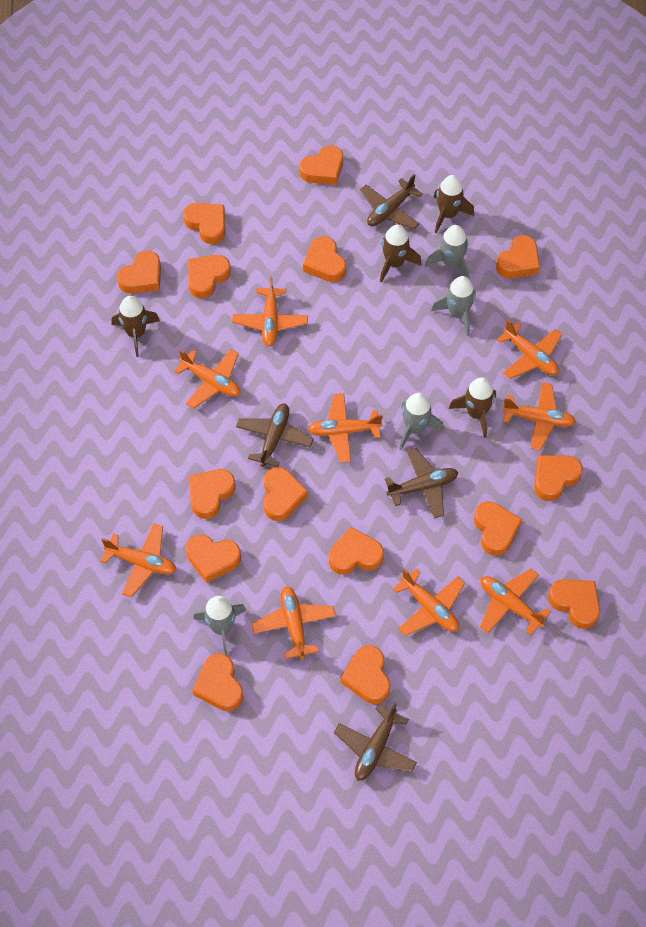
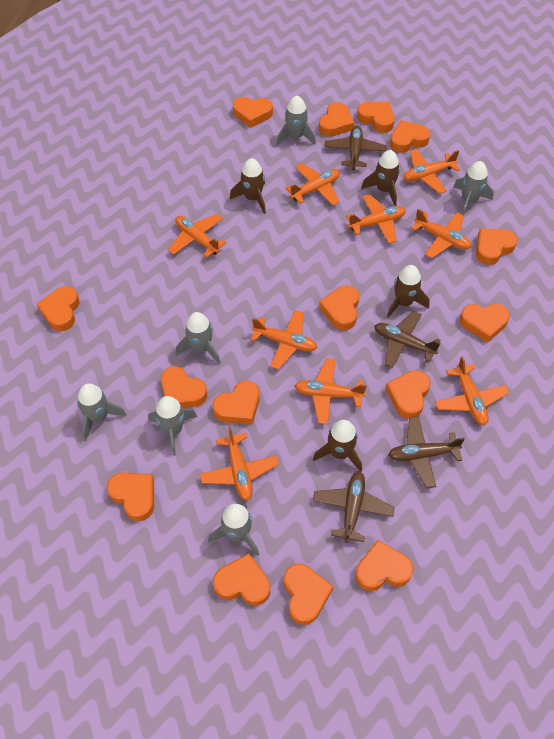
grey rocket: 4 -> 6

